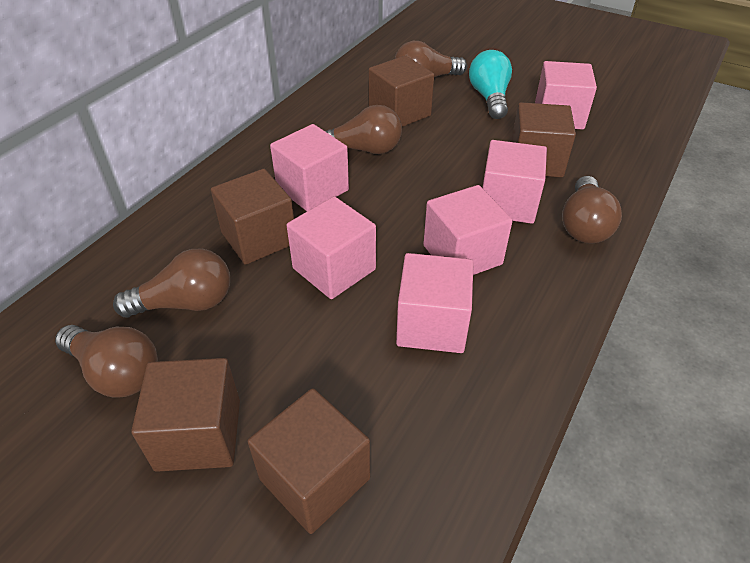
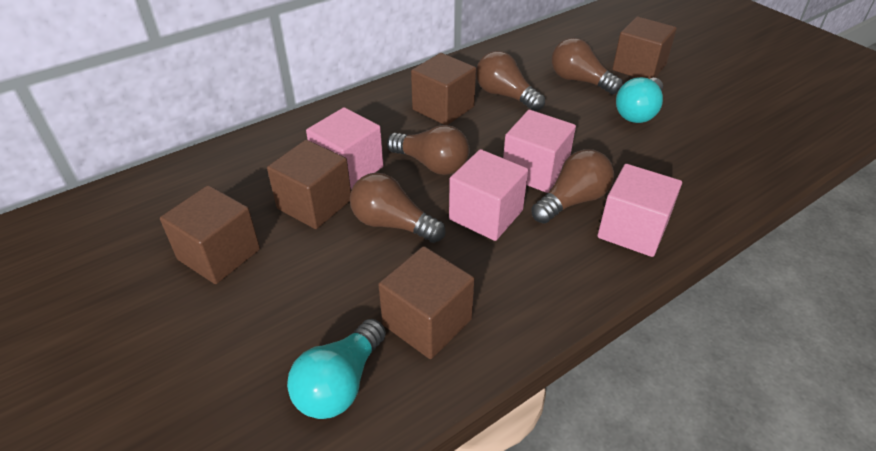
pink cube: 6 -> 4
turquoise light bulb: 1 -> 2

